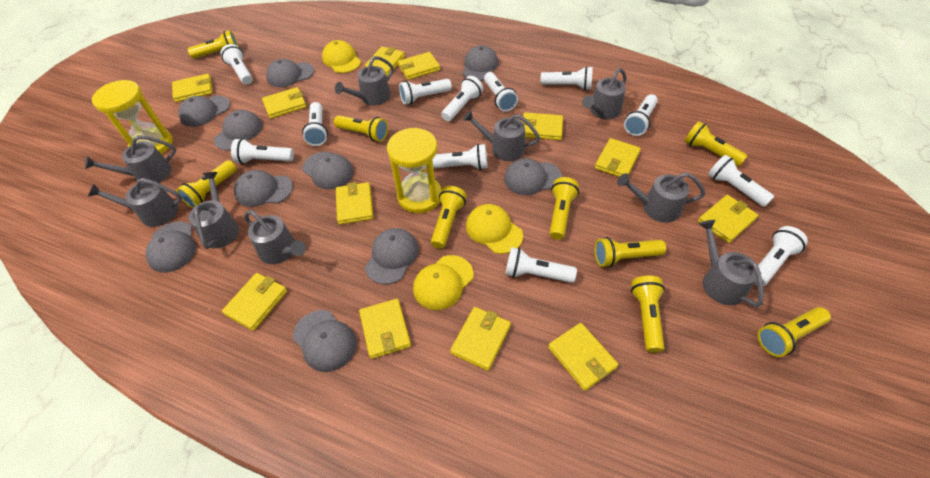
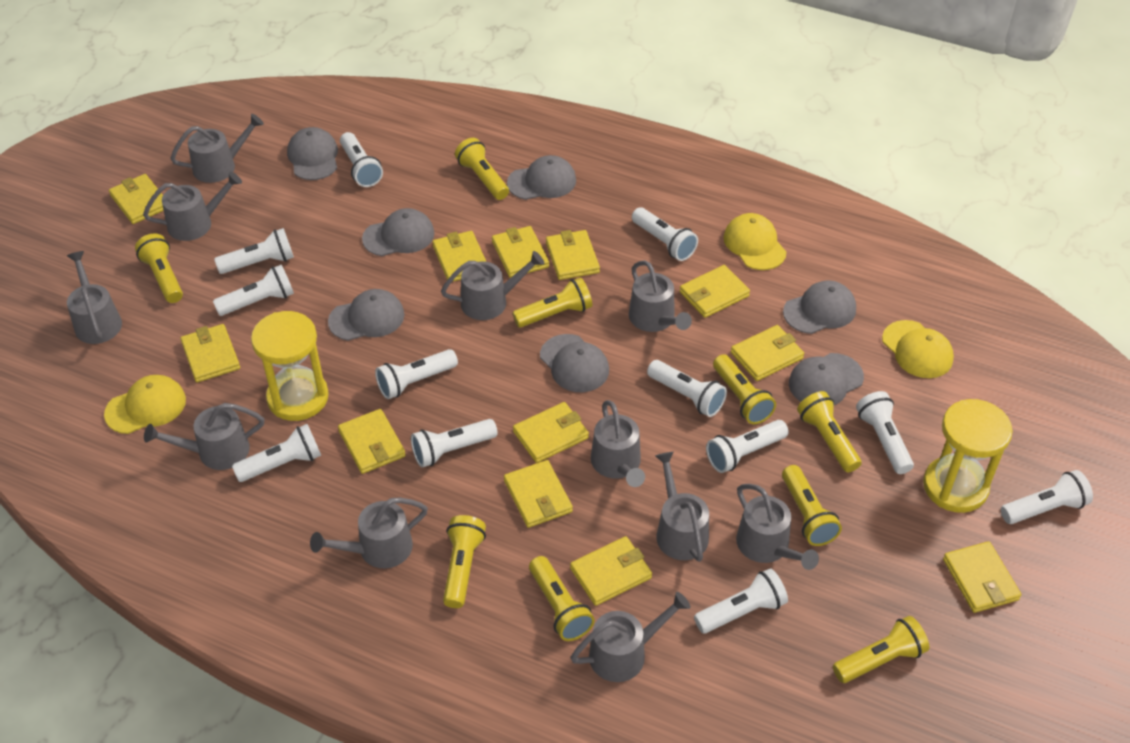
grey cap: 10 -> 7
grey watering can: 9 -> 11

